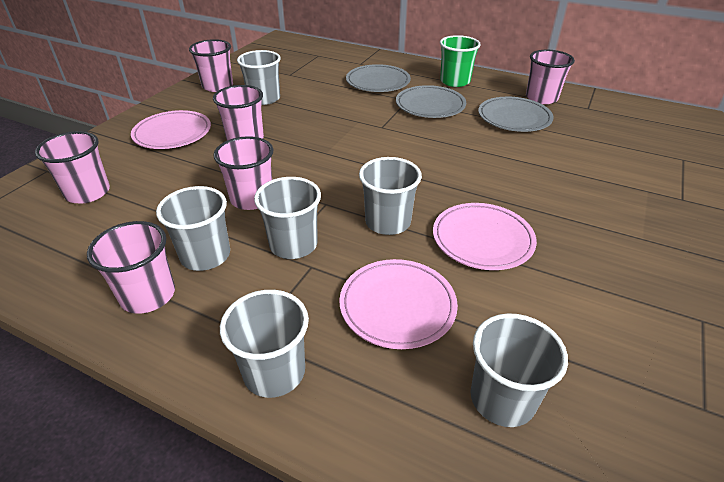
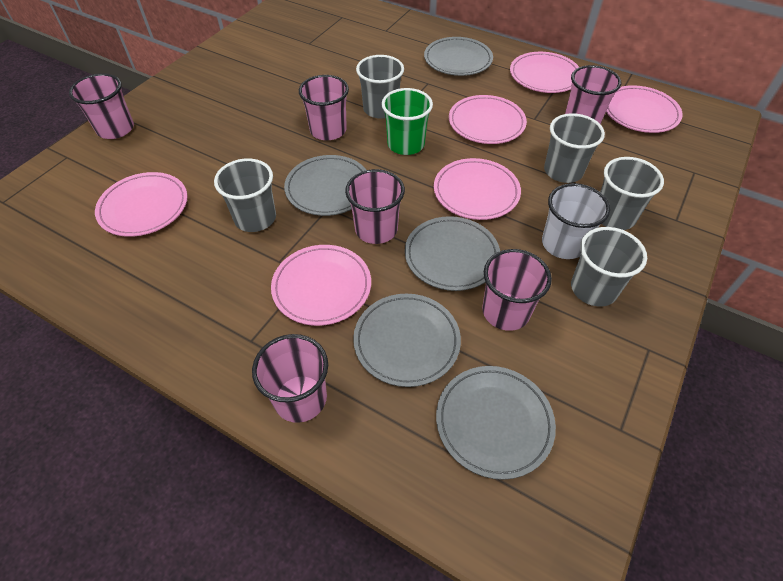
grey cup: 6 -> 5
grey plate: 3 -> 5
pink plate: 3 -> 6
white cup: 0 -> 1

